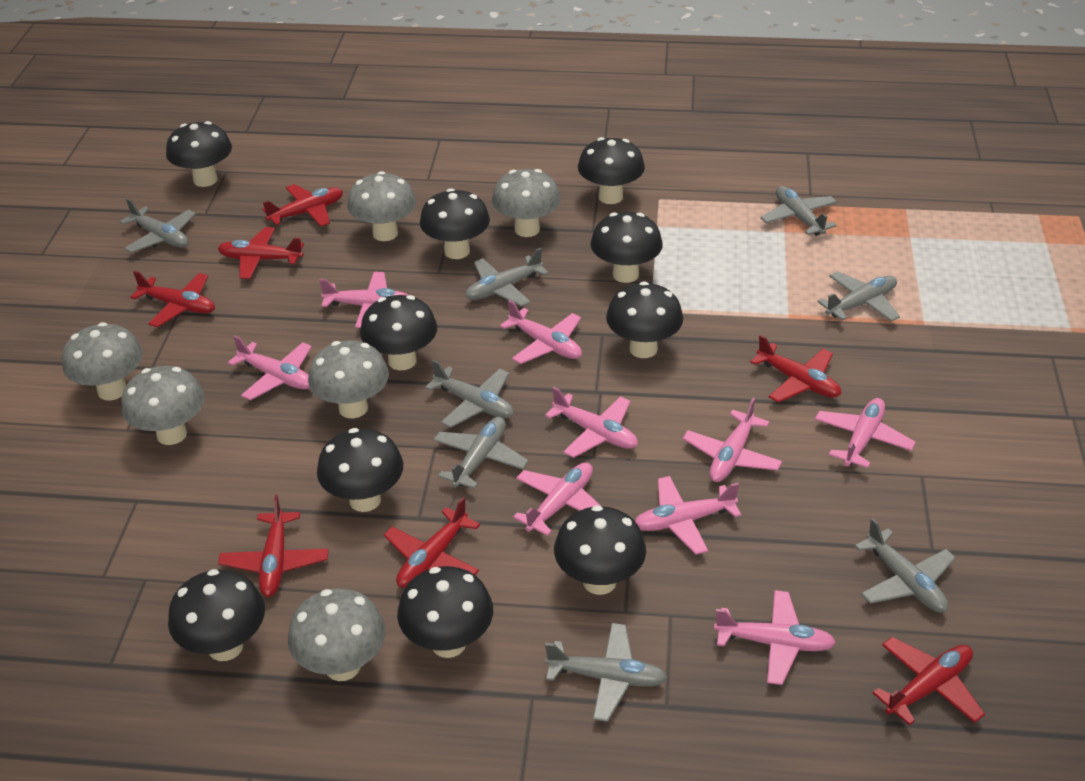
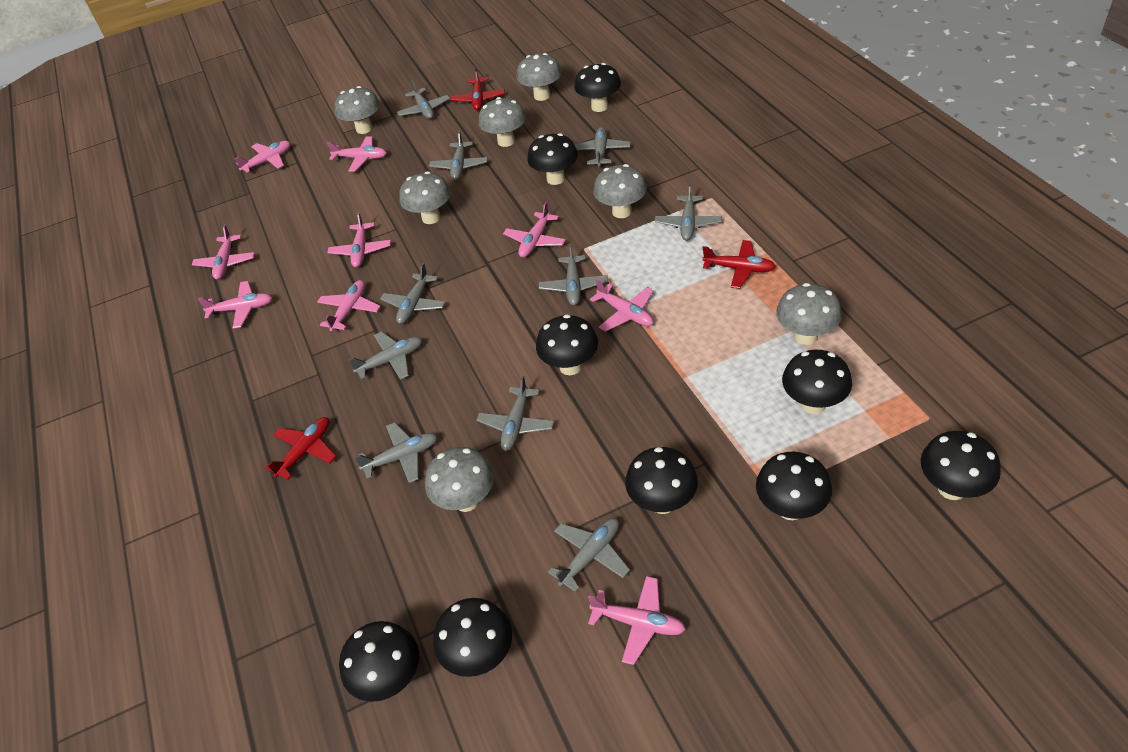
black mushroom: 10 -> 9
grey mushroom: 6 -> 7
grey plane: 8 -> 10
red plane: 7 -> 3

